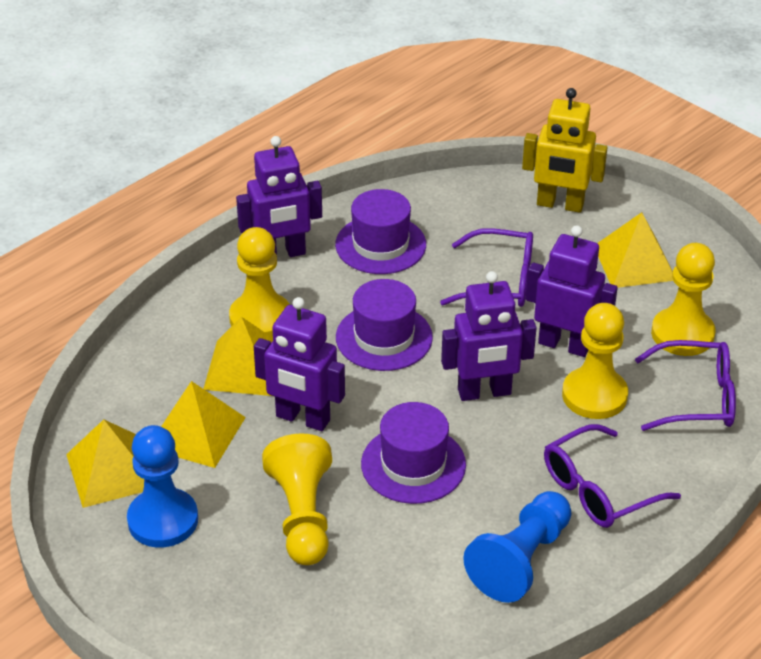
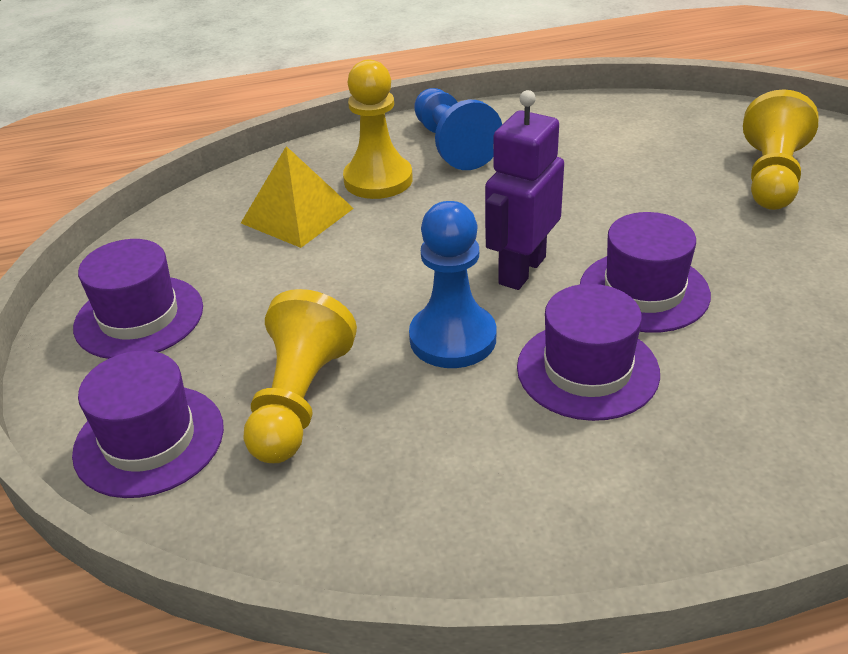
purple glasses: 3 -> 0
purple hat: 3 -> 4
purple robot: 4 -> 1
yellow pawn: 4 -> 3
yellow pyramid: 4 -> 1
yellow robot: 1 -> 0

